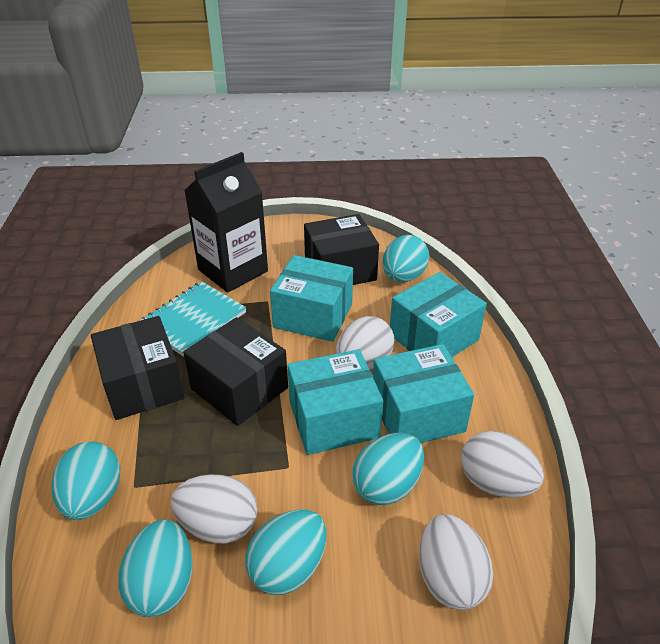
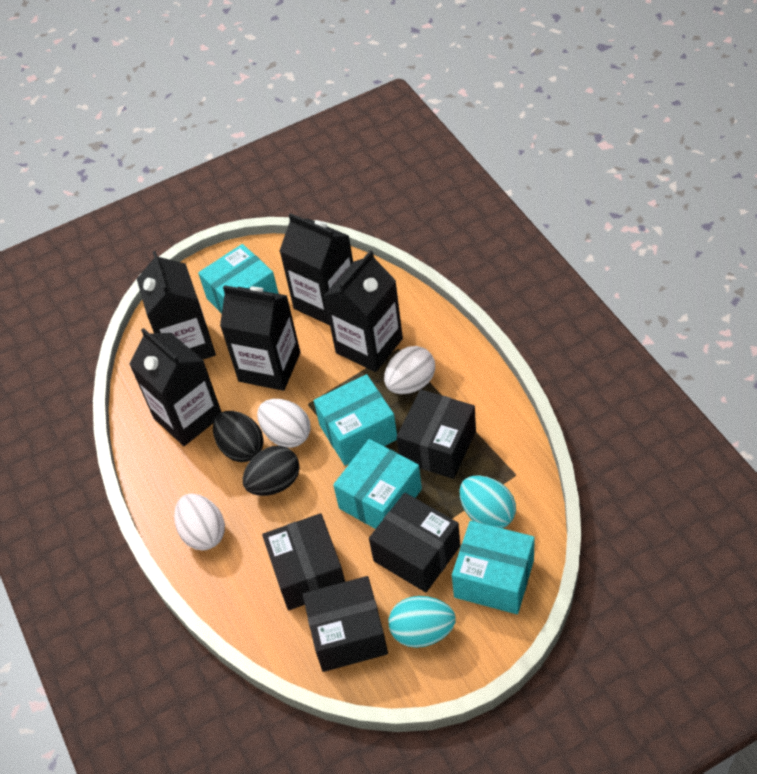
black box: 3 -> 4
black carton: 1 -> 5
black egg: 0 -> 2
turquoise egg: 5 -> 2
turquoise notebook: 1 -> 0
white egg: 4 -> 3

